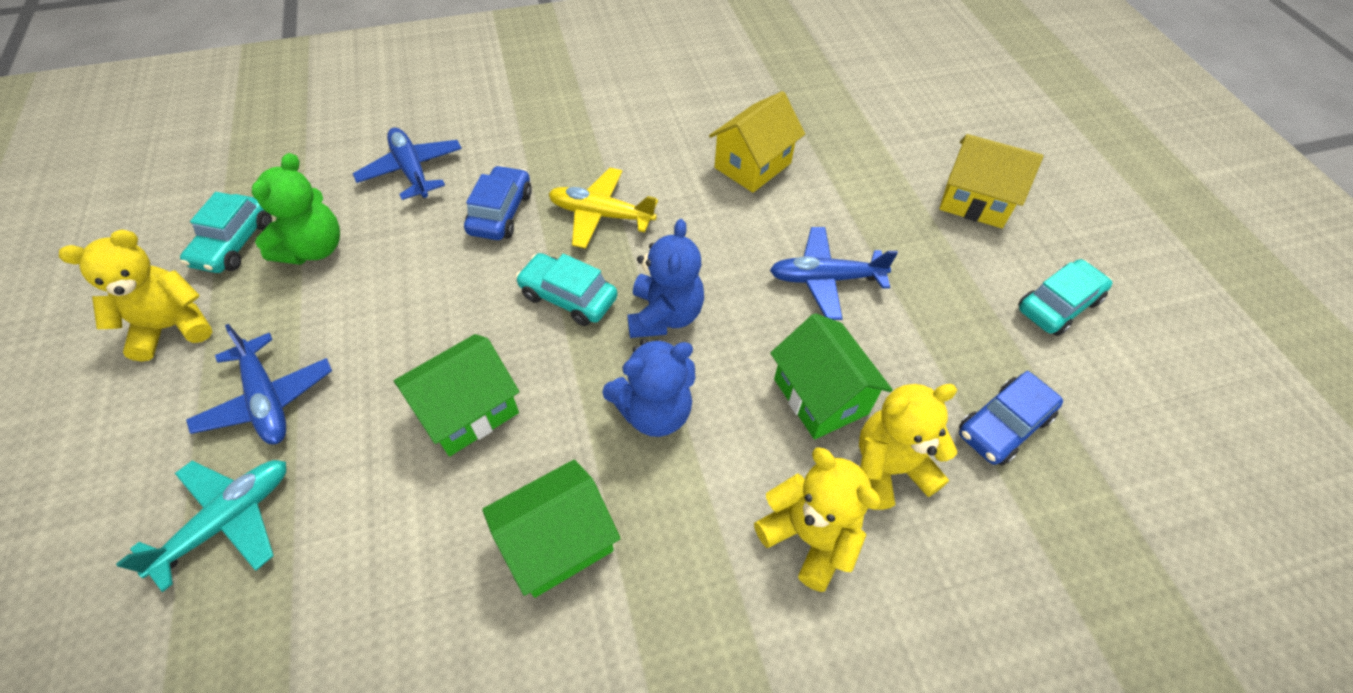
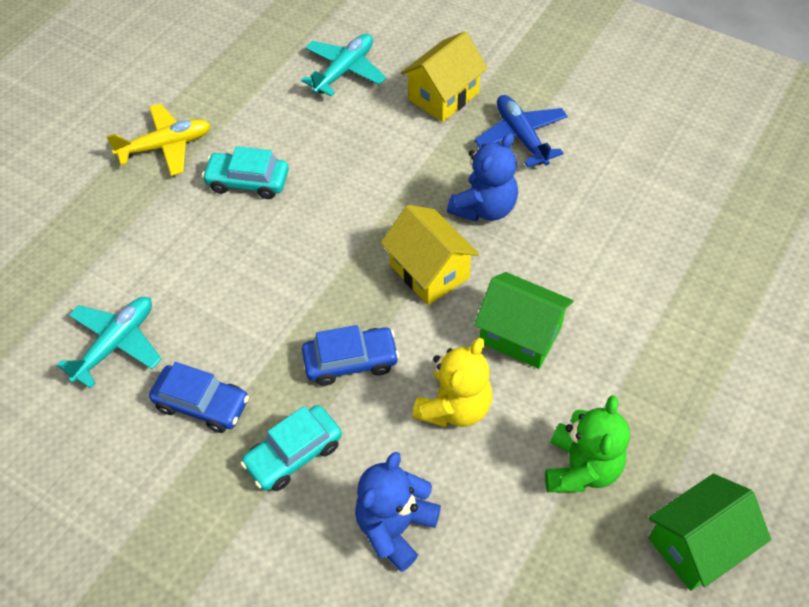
blue plane: 3 -> 1
green house: 3 -> 2
turquoise car: 3 -> 2
turquoise plane: 1 -> 2
yellow teddy bear: 3 -> 1

